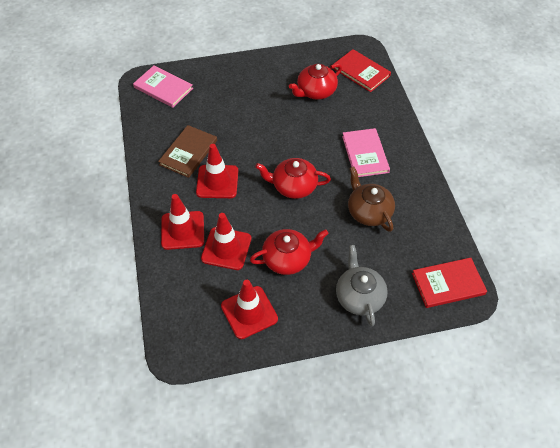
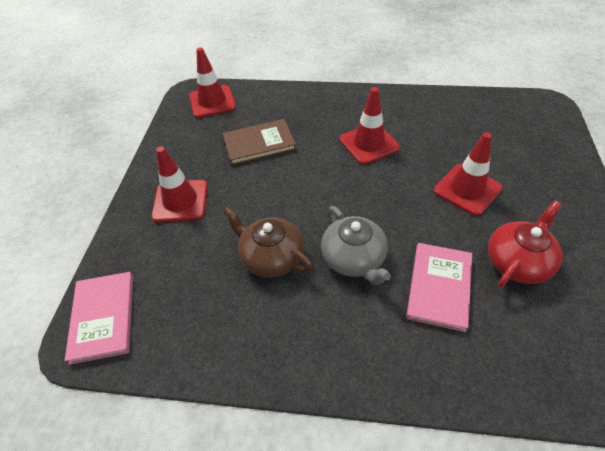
red book: 2 -> 0
red teapot: 3 -> 1

